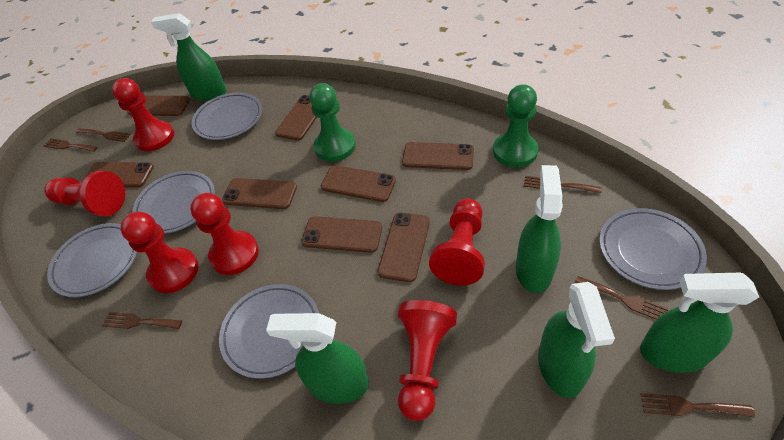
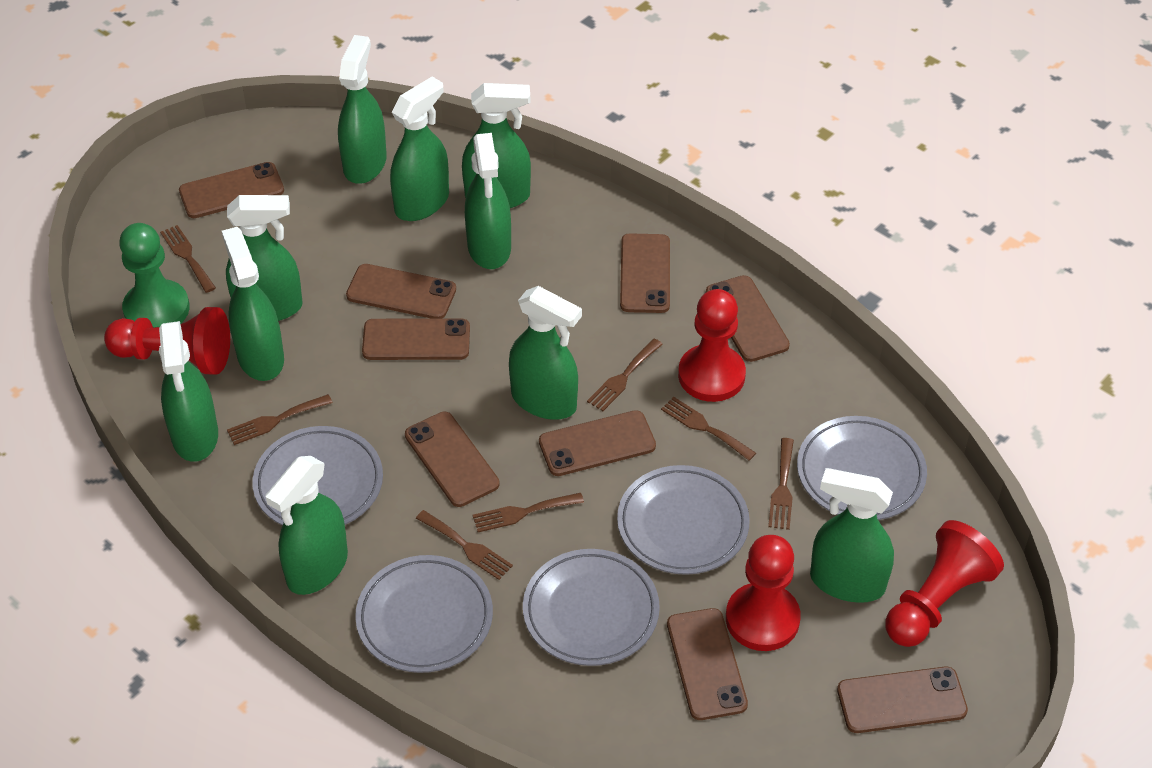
brown fork: 6 -> 7
brown phone: 8 -> 9
green pawn: 2 -> 1
green spray bottle: 5 -> 10
red pawn: 6 -> 4

